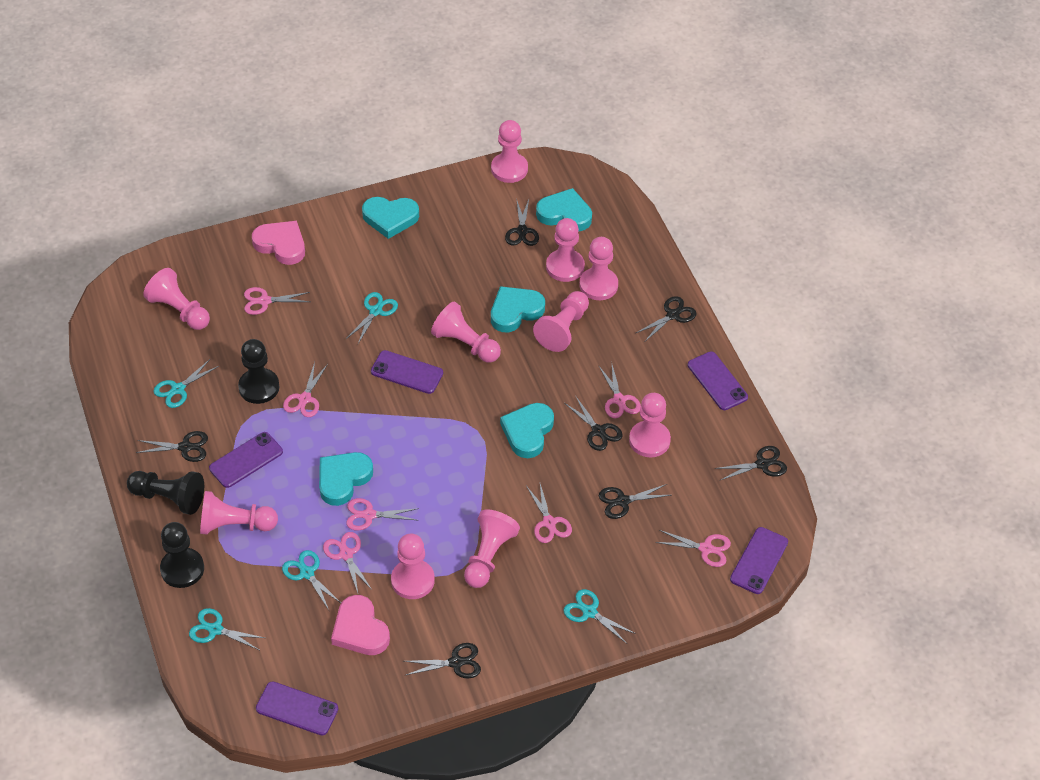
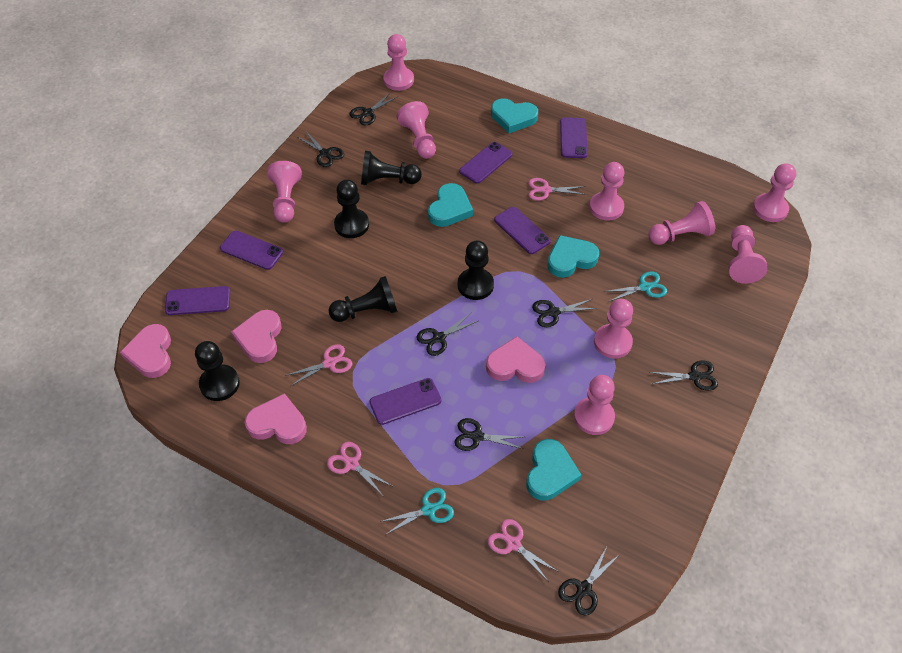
black pawn: 3 -> 5
pink heart: 2 -> 4
pink pawn: 10 -> 9
pink scissors: 7 -> 4
purple phone: 5 -> 6
turquoise heart: 5 -> 4
turquoise scissors: 5 -> 2

